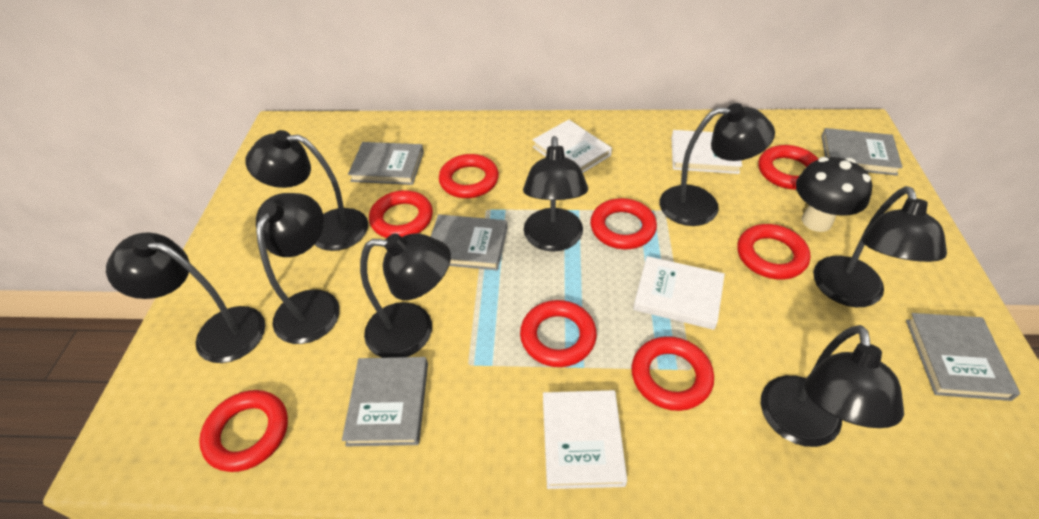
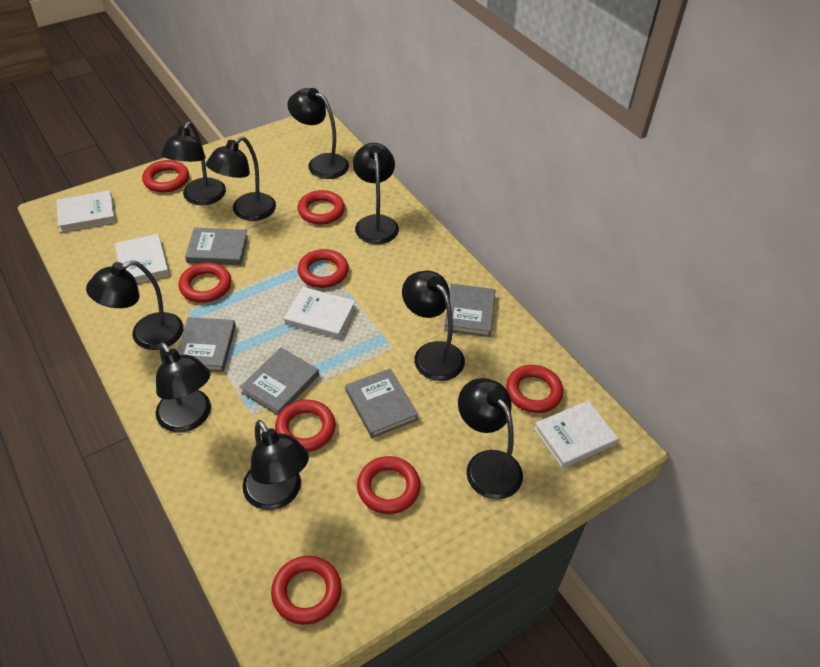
black lamp: 8 -> 9
black mushroom: 1 -> 0

